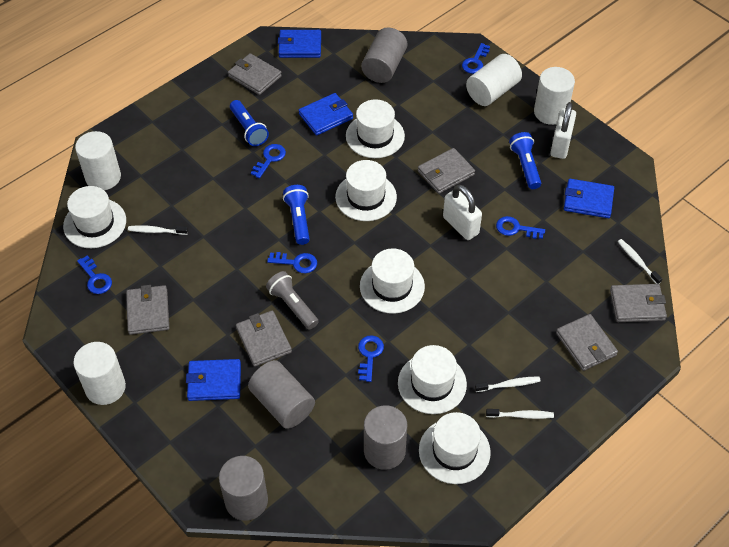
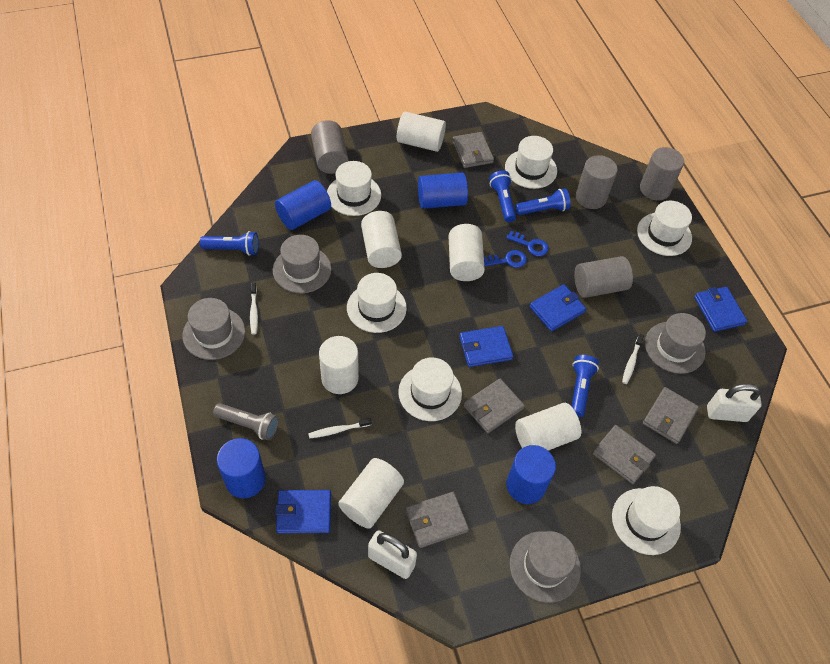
blue cylinder: 0 -> 4
blue flashlight: 3 -> 4
blue key: 6 -> 2
grey hat: 0 -> 4
grey wallet: 6 -> 5
white cylinder: 4 -> 6
white toothbrush: 4 -> 3

